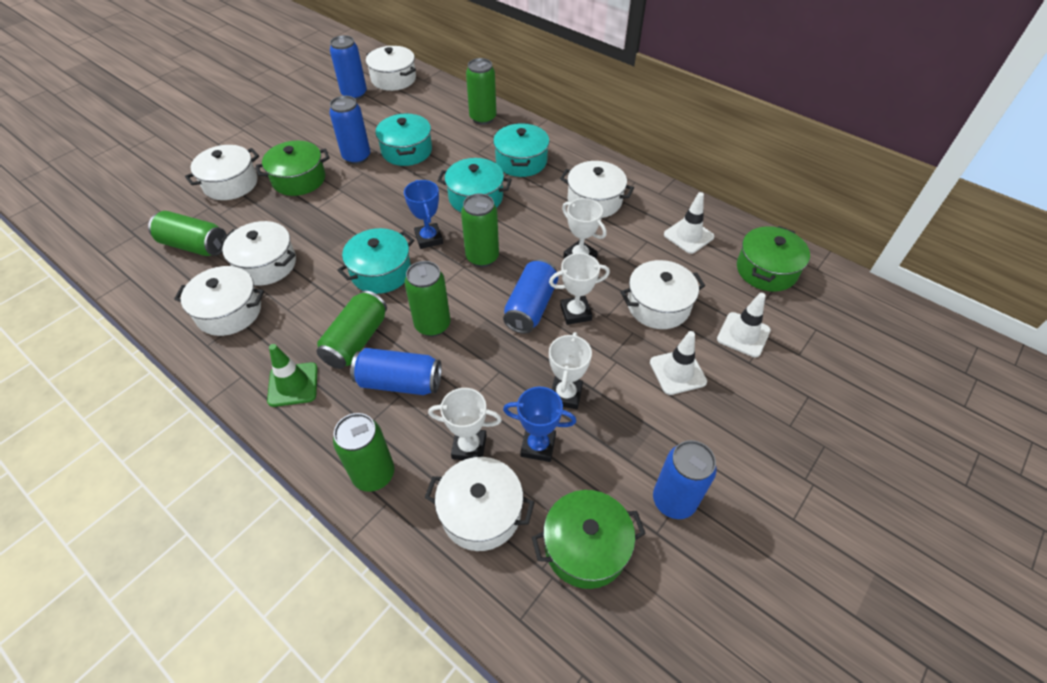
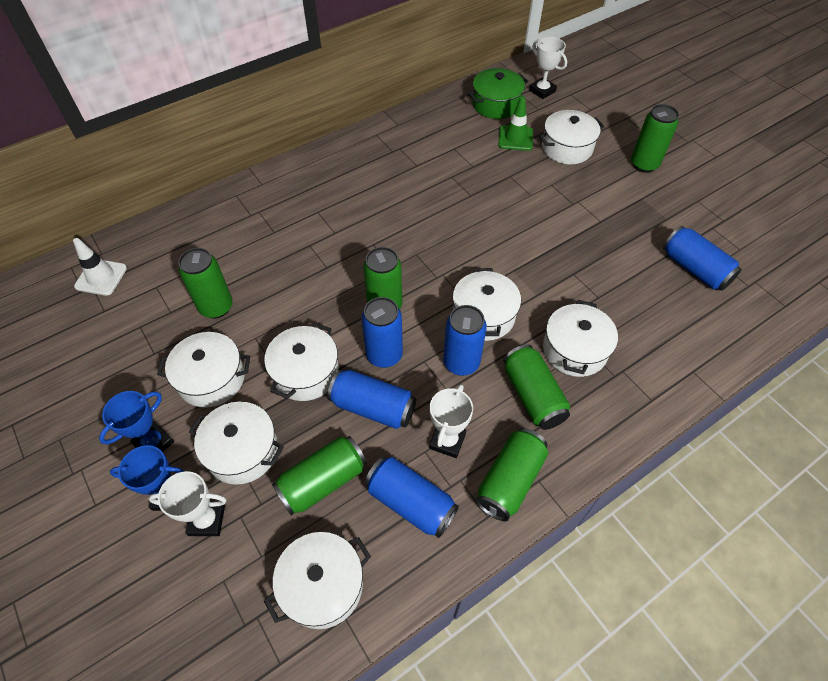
green pot: 3 -> 1
turquoise pot: 4 -> 0
white traffic cone: 3 -> 1
white trophy: 4 -> 3

